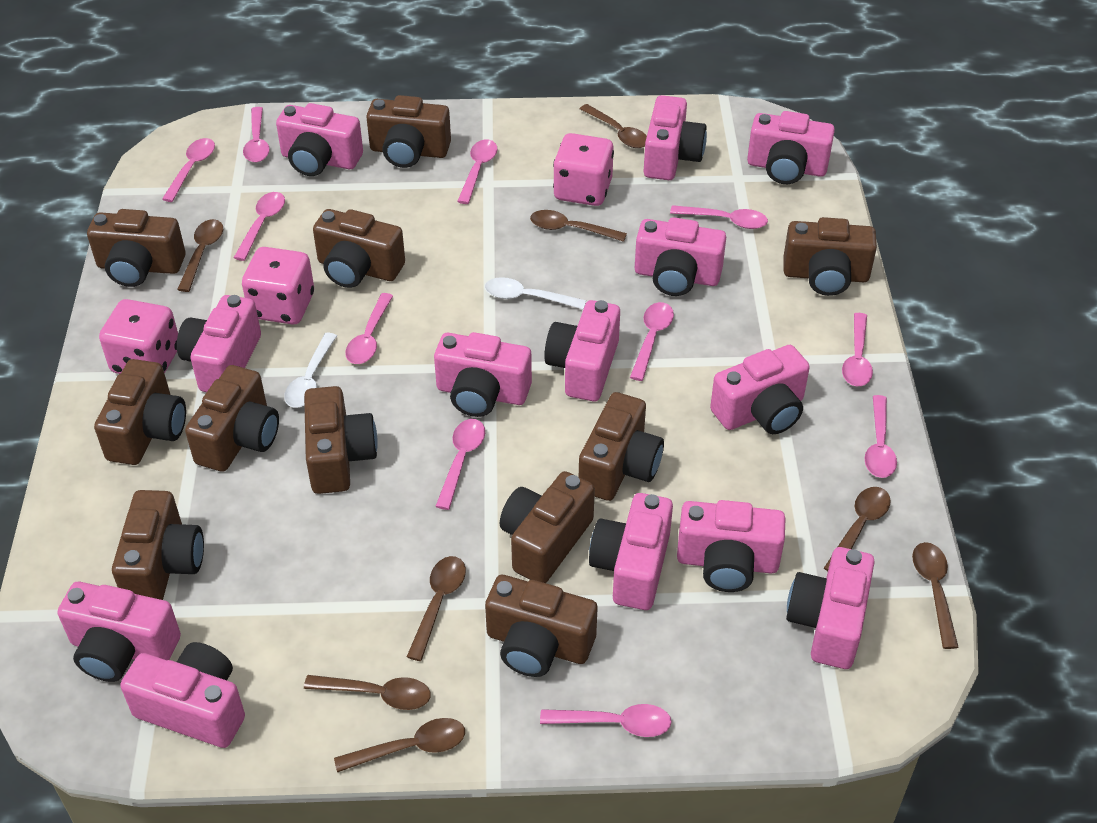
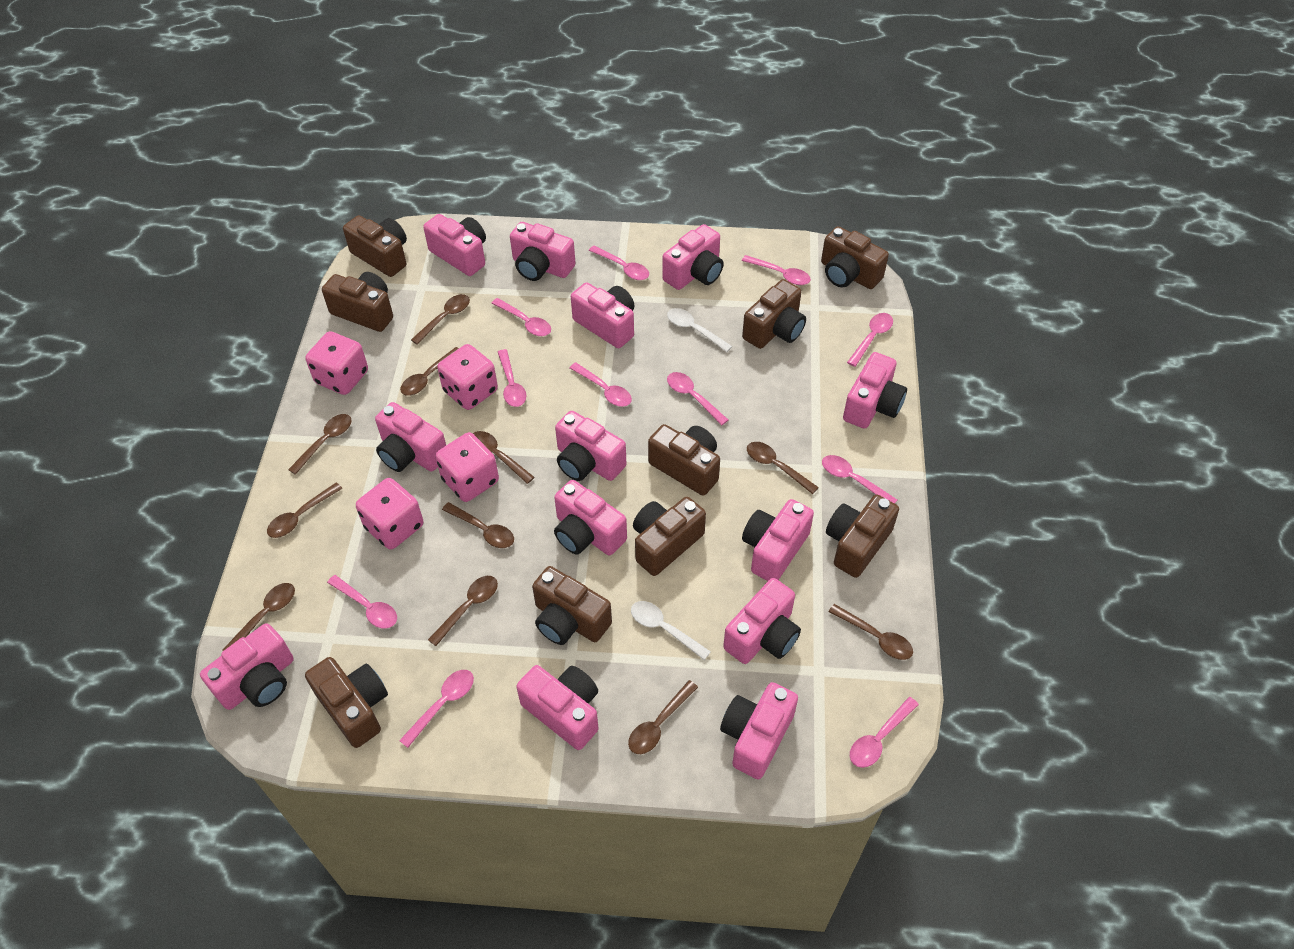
brown camera: 11 -> 9
brown spoon: 8 -> 11
pink dice: 3 -> 4

